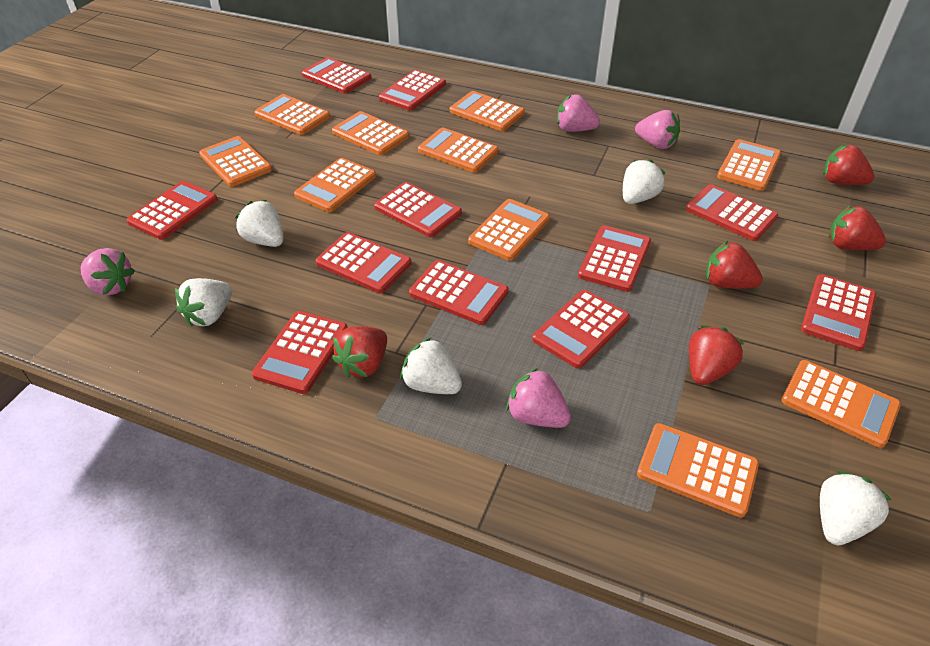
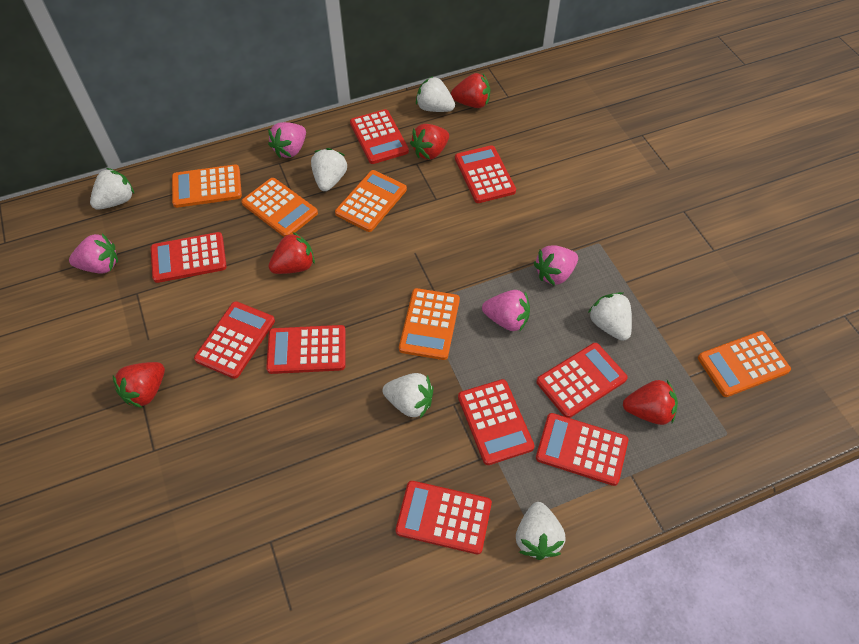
orange calculator: 10 -> 5
red calculator: 11 -> 9
white strawberry: 5 -> 6

